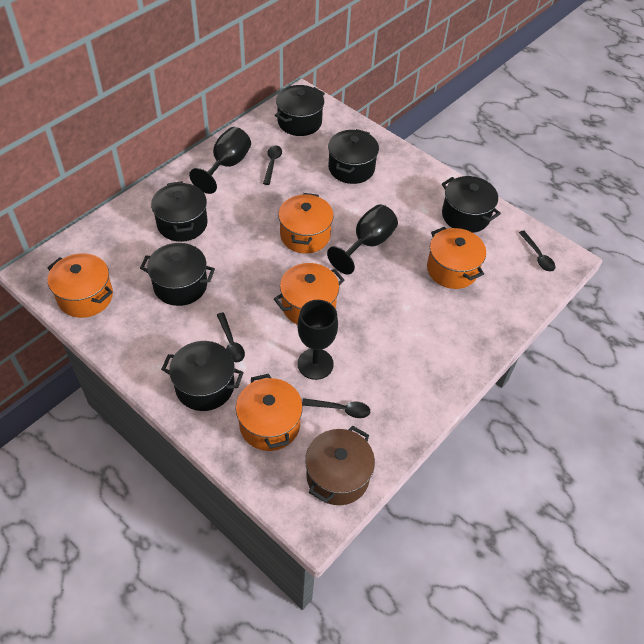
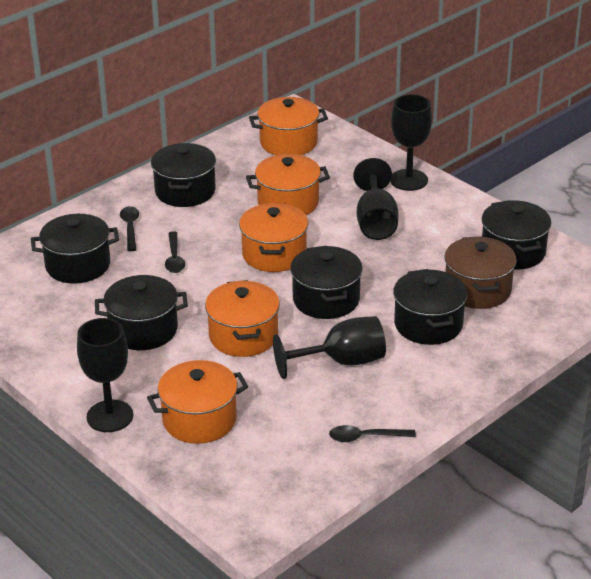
black goblet: 3 -> 4
black spoon: 4 -> 3

